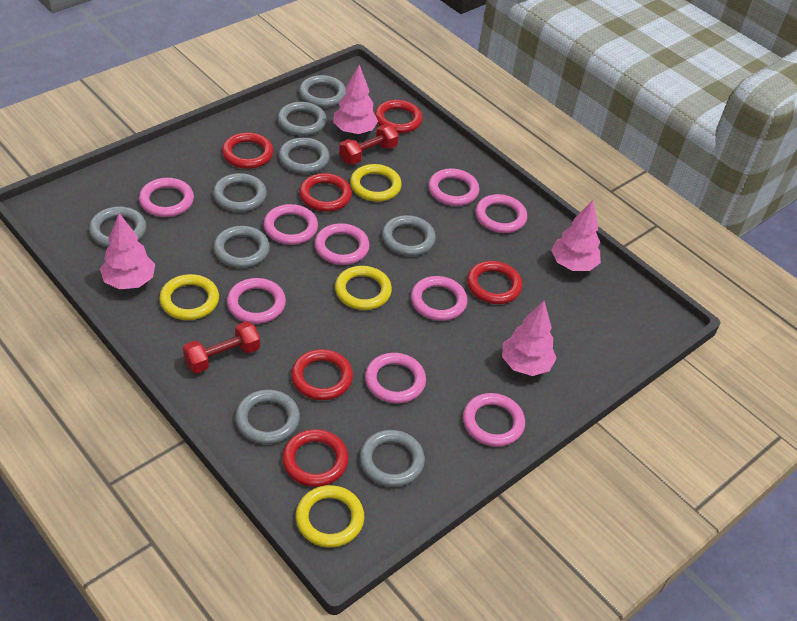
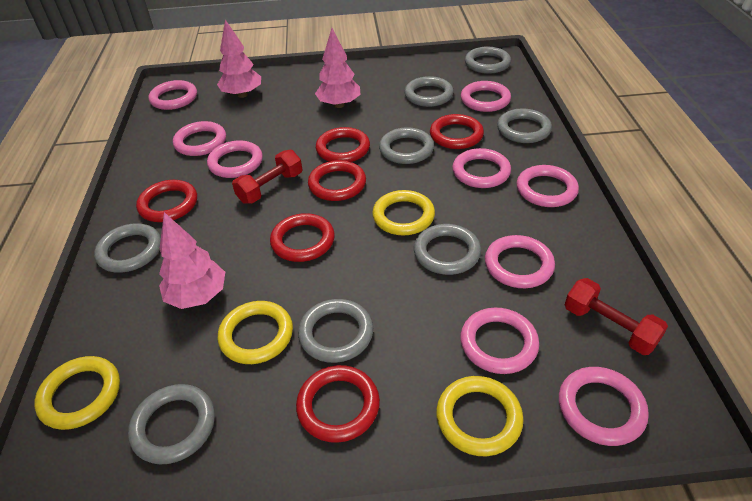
grey ring: 9 -> 8
pink tree: 4 -> 3

